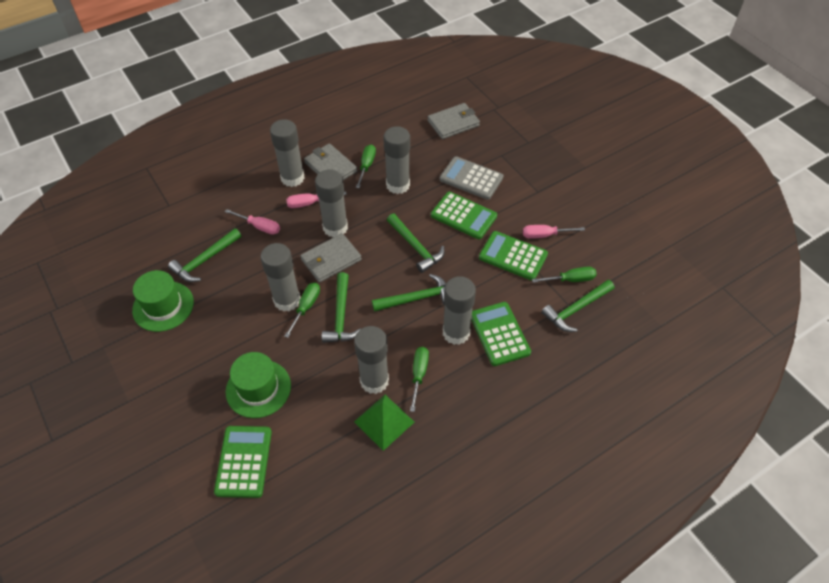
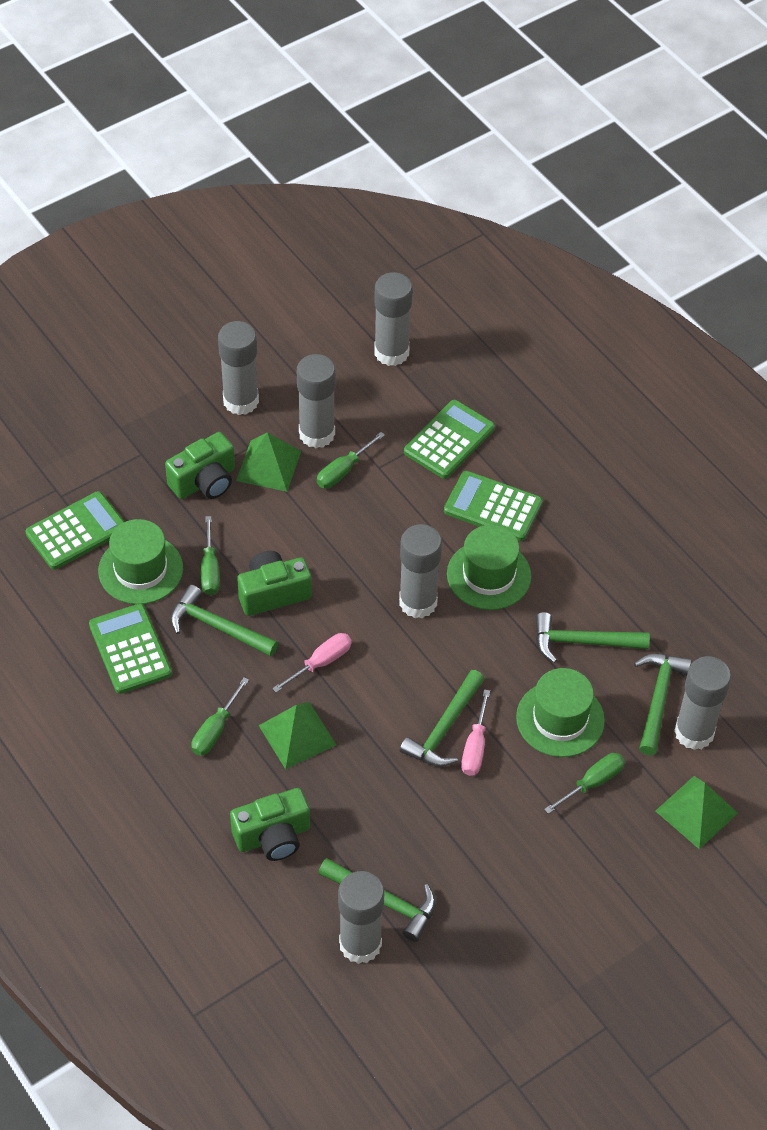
green camera: 0 -> 3
green hat: 2 -> 3
green pyramid: 1 -> 3
grey calculator: 1 -> 0
grey wallet: 3 -> 0
pink screwdriver: 3 -> 2

